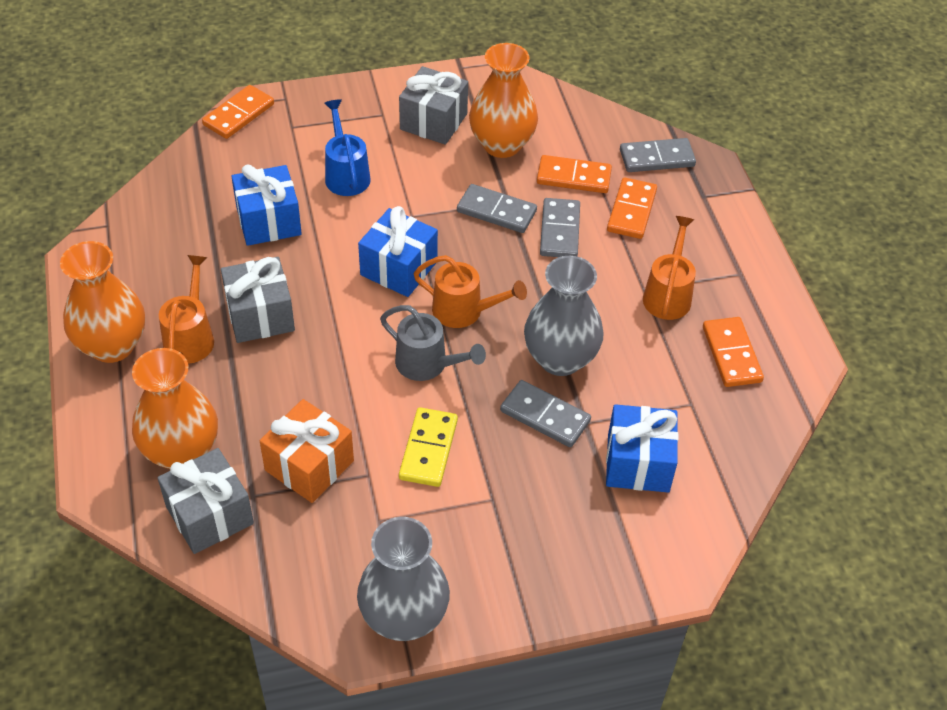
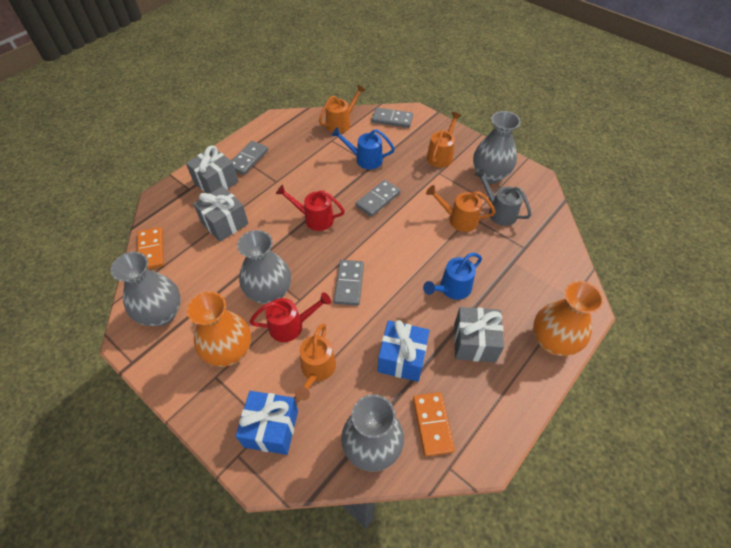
blue gift: 3 -> 2
blue watering can: 1 -> 2
grey vase: 2 -> 4
orange domino: 4 -> 2
orange gift: 1 -> 0
orange vase: 3 -> 2
orange watering can: 3 -> 4
red watering can: 0 -> 2
yellow domino: 1 -> 0

